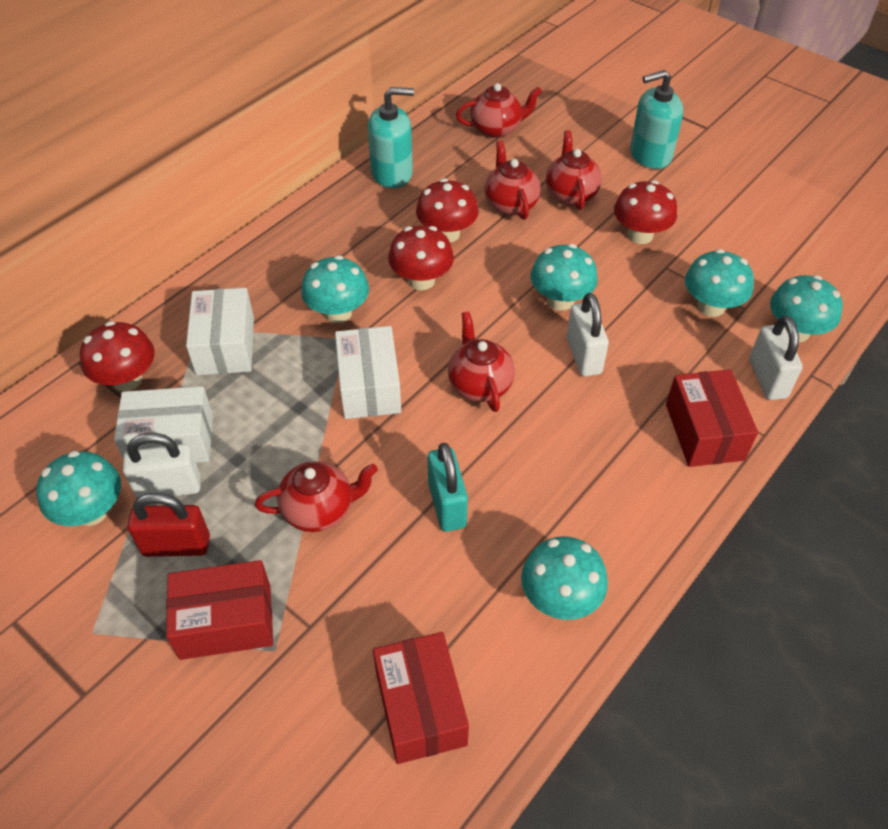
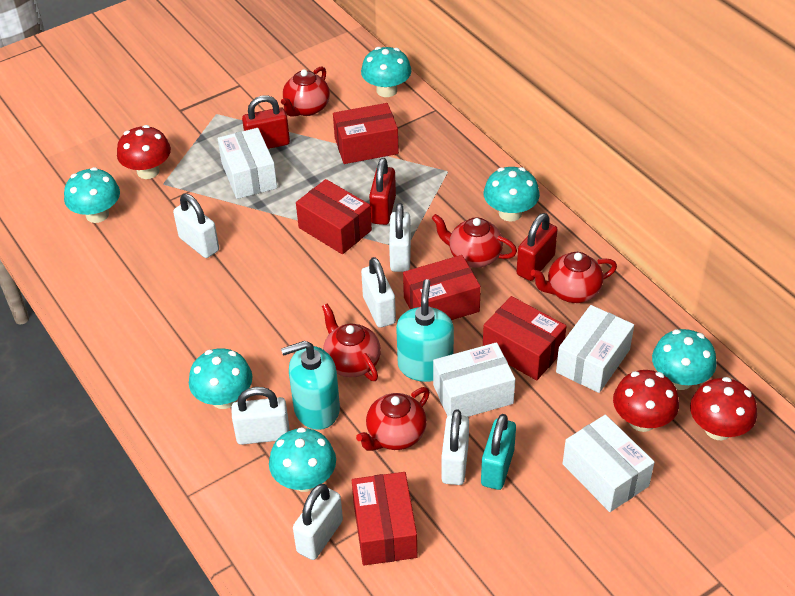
red box: 3 -> 5
red mushroom: 4 -> 3
red padlock: 1 -> 3
white box: 3 -> 4
white padlock: 3 -> 6

